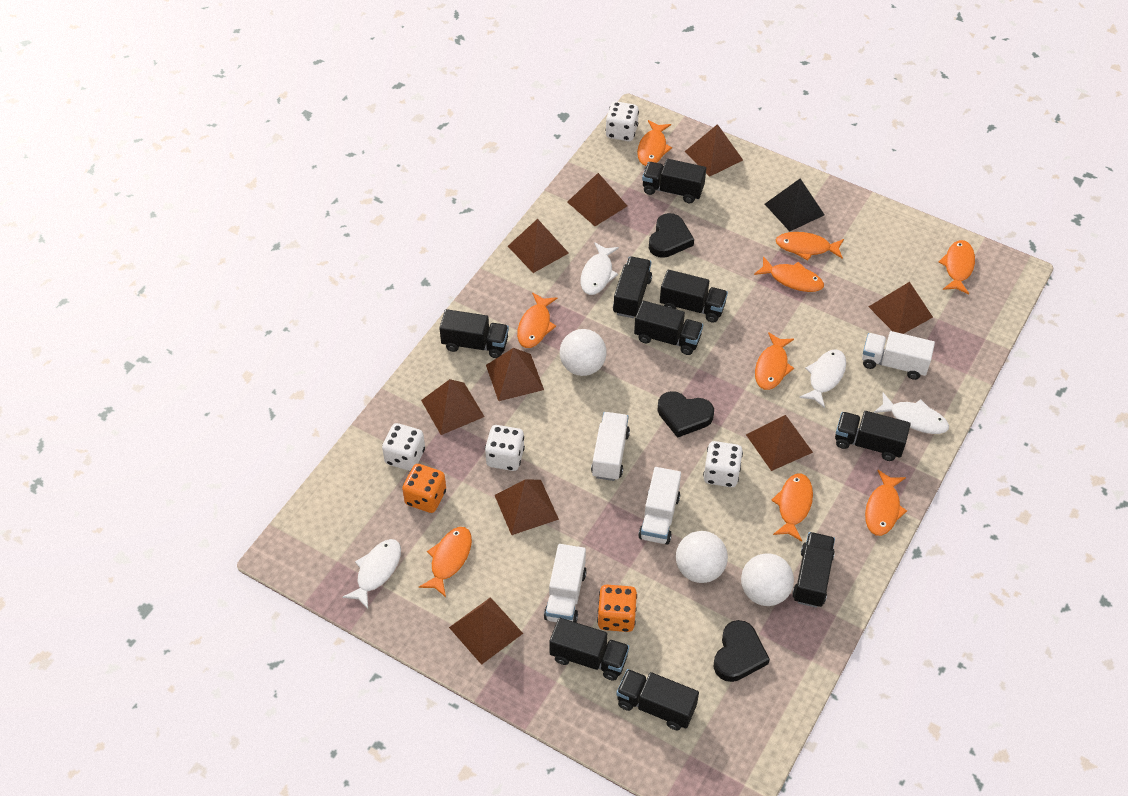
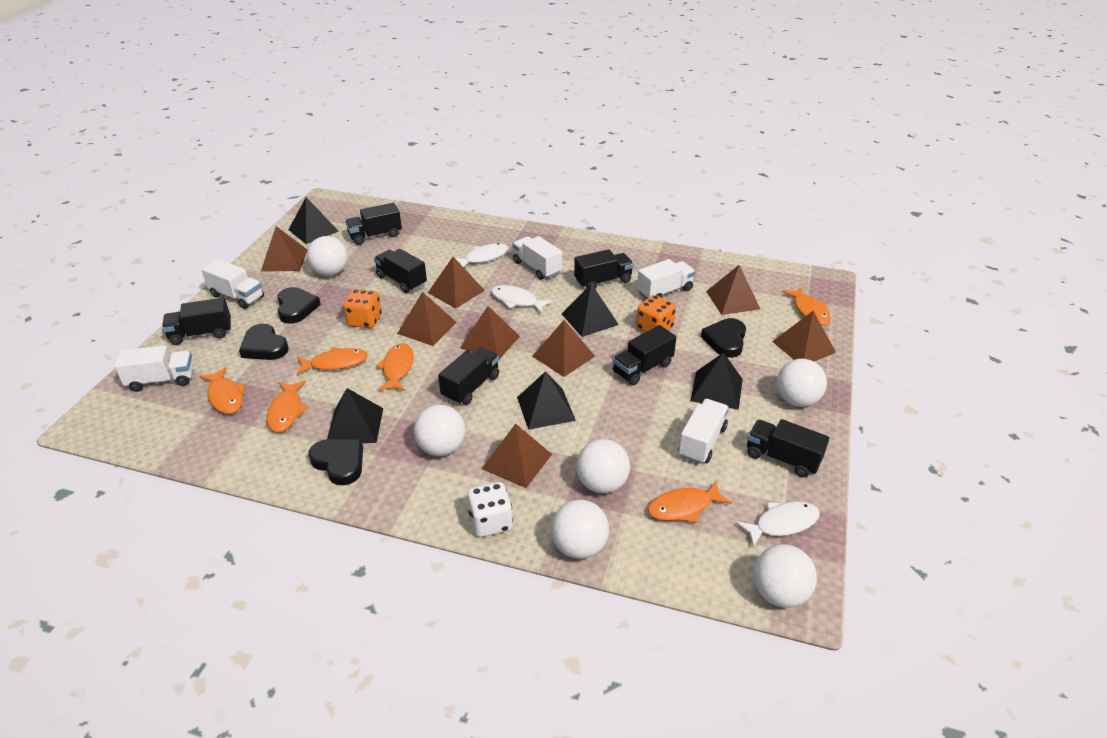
black heart: 3 -> 4
black pyramid: 1 -> 5
black truck: 9 -> 7
brown pyramid: 9 -> 8
orange fish: 9 -> 6
white ball: 3 -> 6
white dice: 4 -> 1
white fish: 4 -> 3
white truck: 4 -> 5

